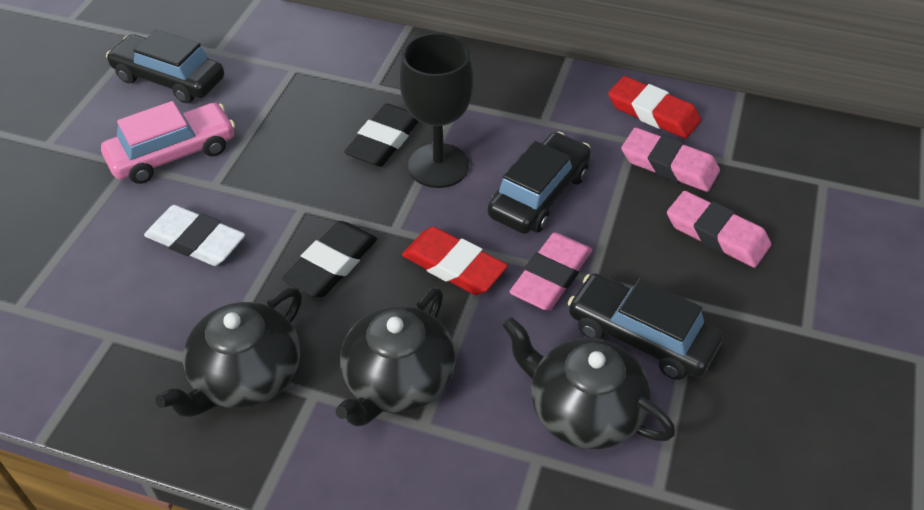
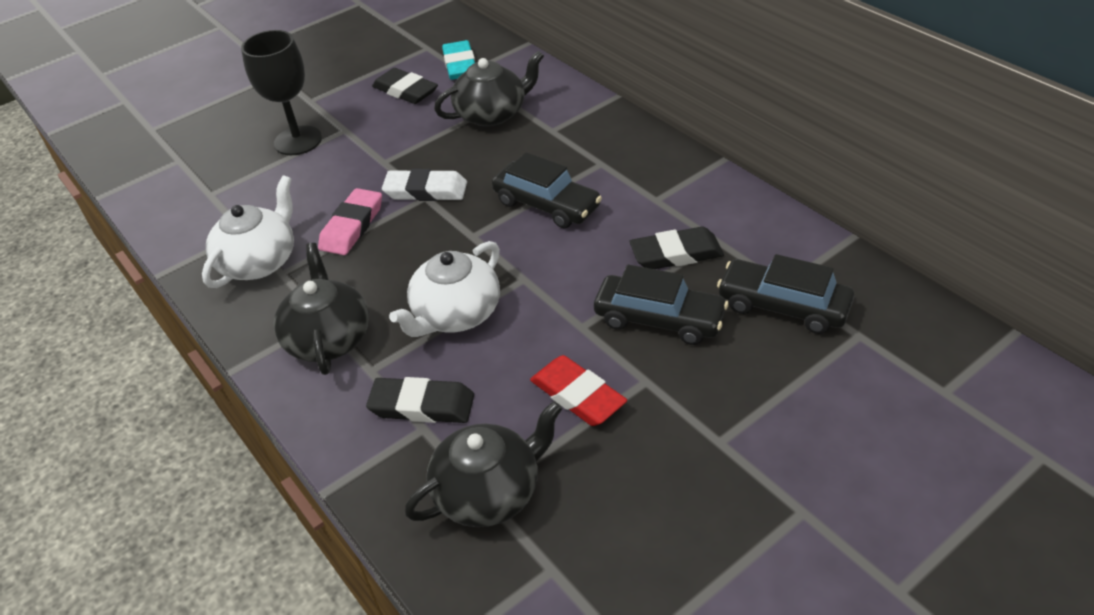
black eraser: 2 -> 3
pink car: 1 -> 0
pink eraser: 3 -> 1
red eraser: 2 -> 1
turquoise eraser: 0 -> 1
white teapot: 0 -> 2

